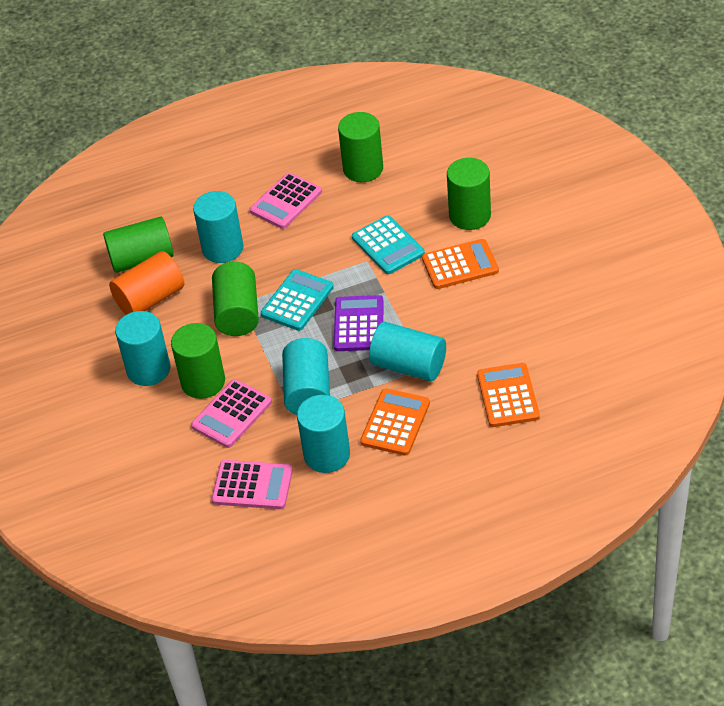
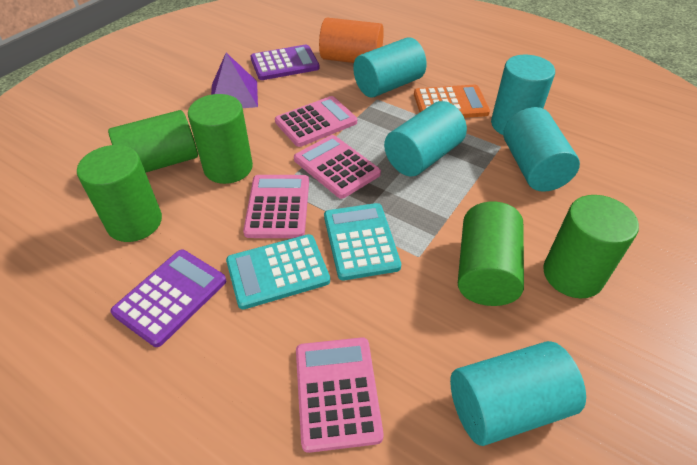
orange calculator: 3 -> 1
pink calculator: 3 -> 4
purple calculator: 1 -> 2
purple pyramid: 0 -> 1

